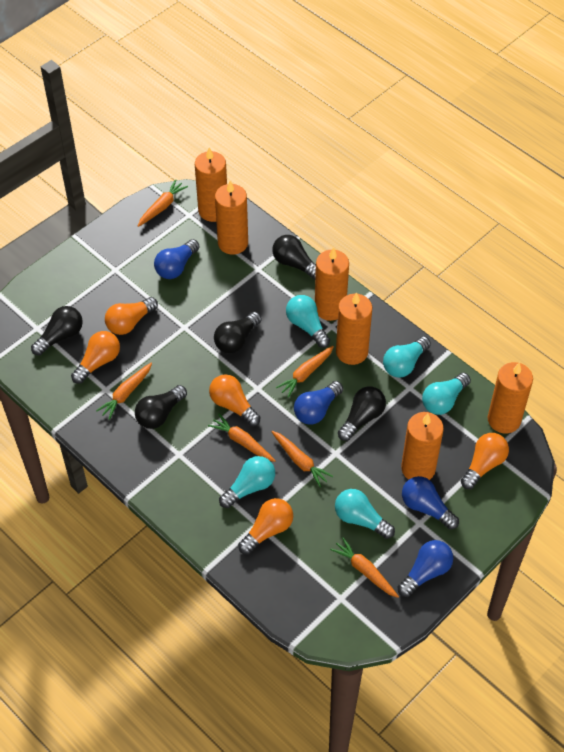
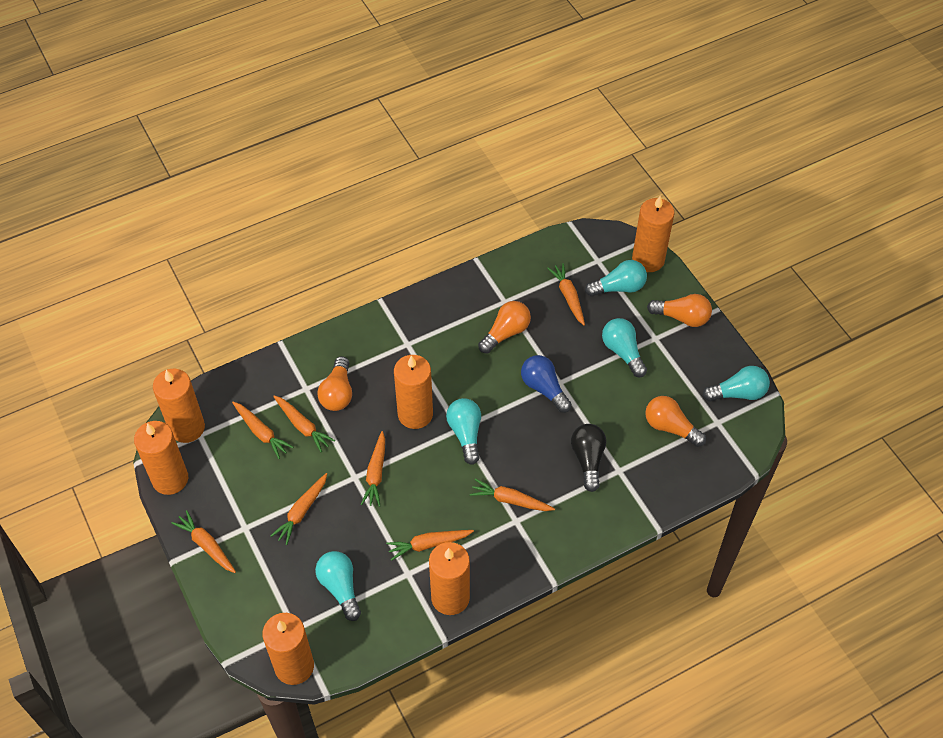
black light bulb: 5 -> 1
blue light bulb: 4 -> 1
orange carrot: 6 -> 8
orange light bulb: 5 -> 4

